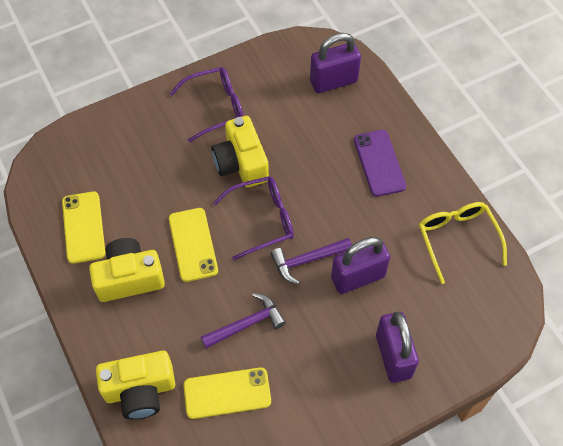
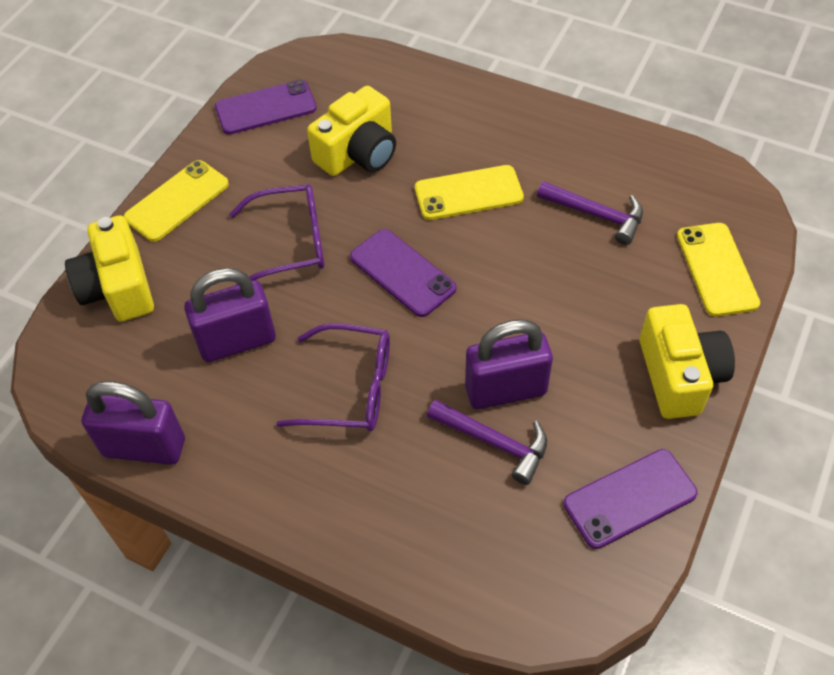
purple phone: 1 -> 3
yellow glasses: 1 -> 0

